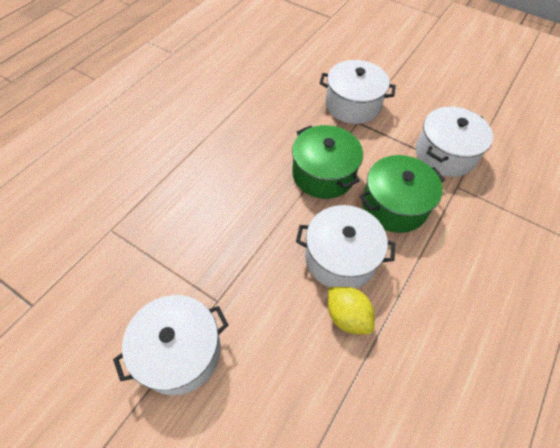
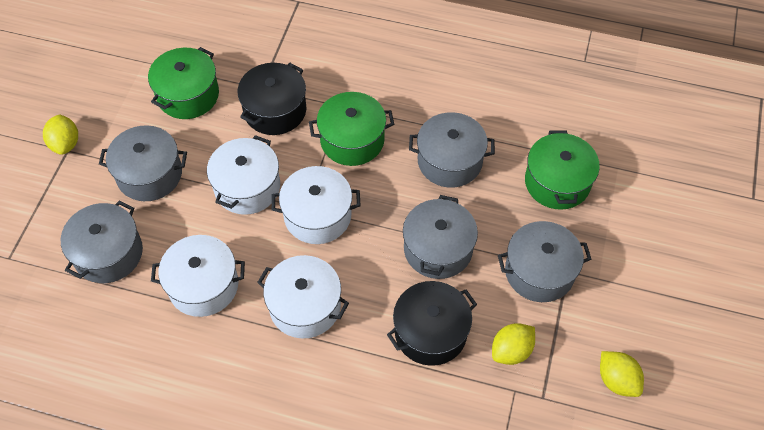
black pot: 0 -> 2
green pot: 2 -> 3
grey pot: 0 -> 5
yellow lemon: 1 -> 3

